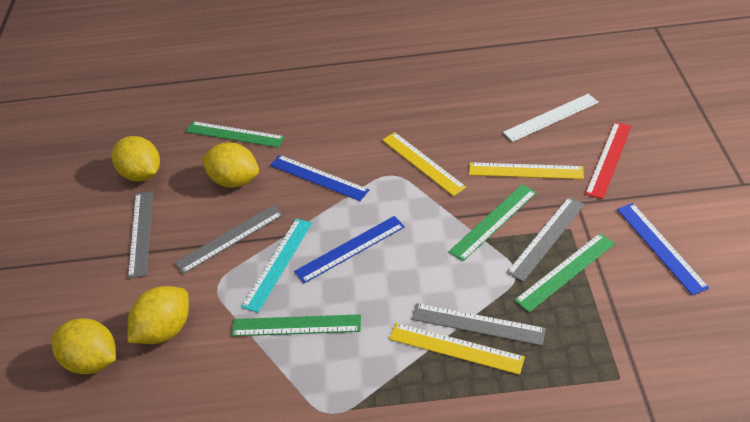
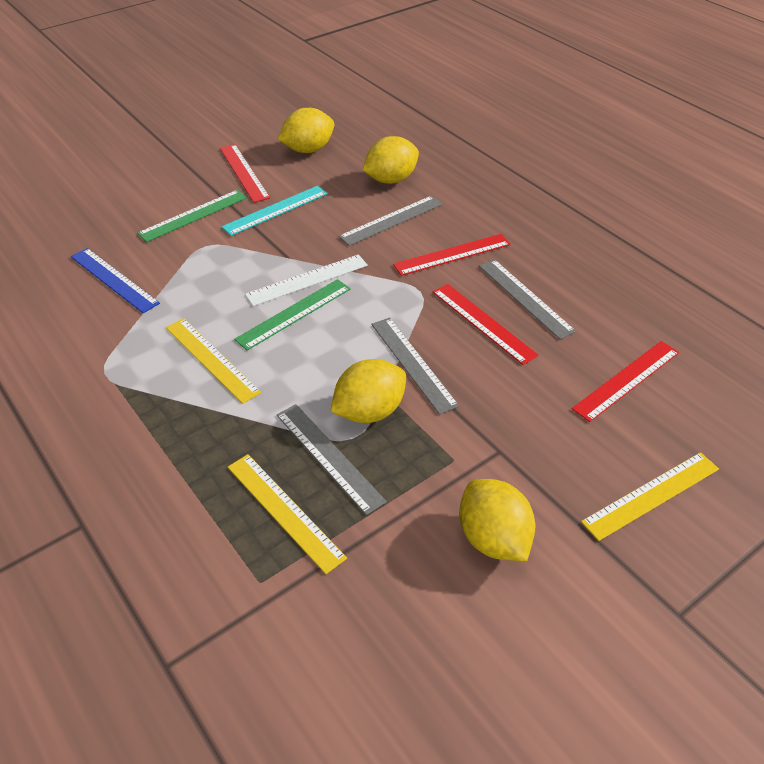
blue ruler: 3 -> 1
green ruler: 4 -> 2
red ruler: 1 -> 4

